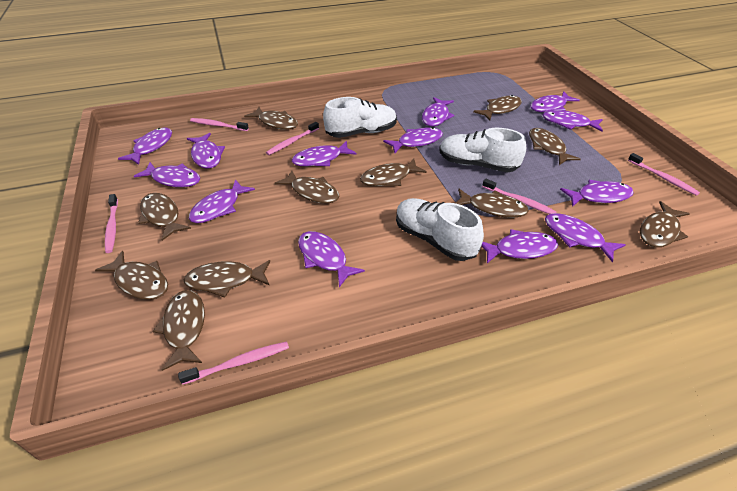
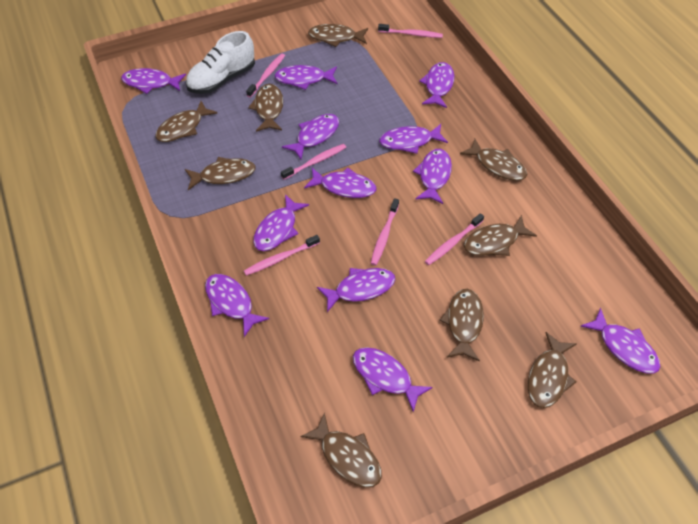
brown fish: 11 -> 9
purple fish: 13 -> 12
white shoe: 3 -> 1

